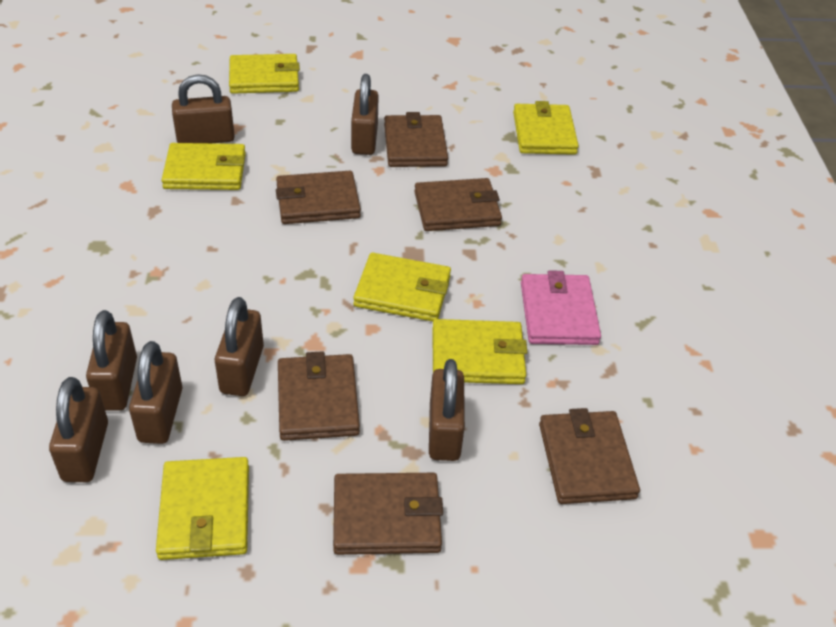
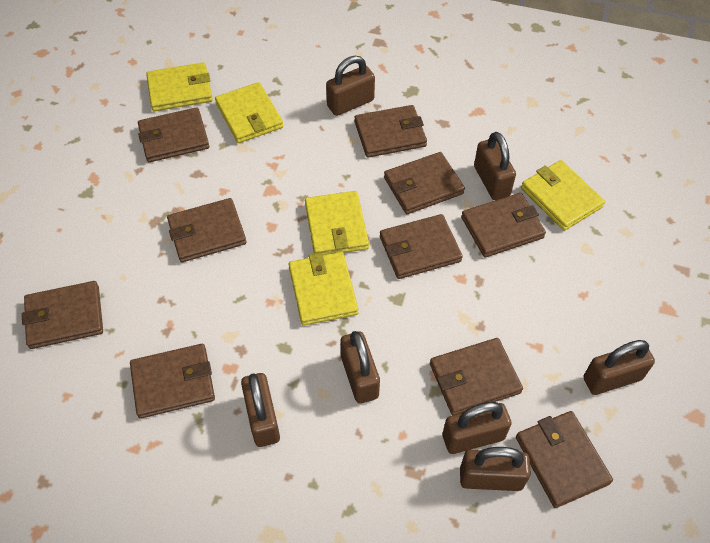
brown wallet: 6 -> 10
pink wallet: 1 -> 0
yellow wallet: 6 -> 5

